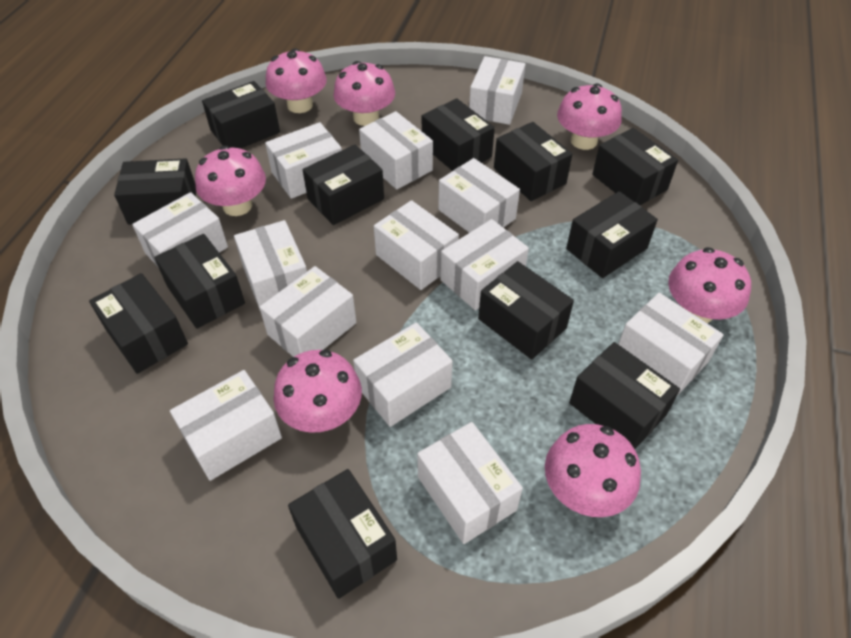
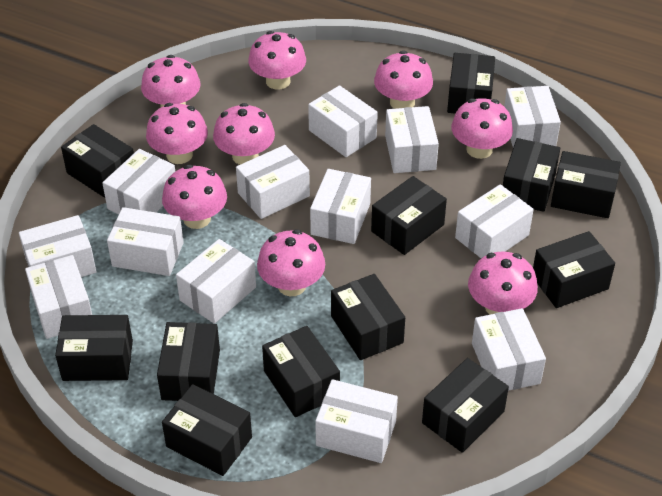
pink mushroom: 7 -> 9

